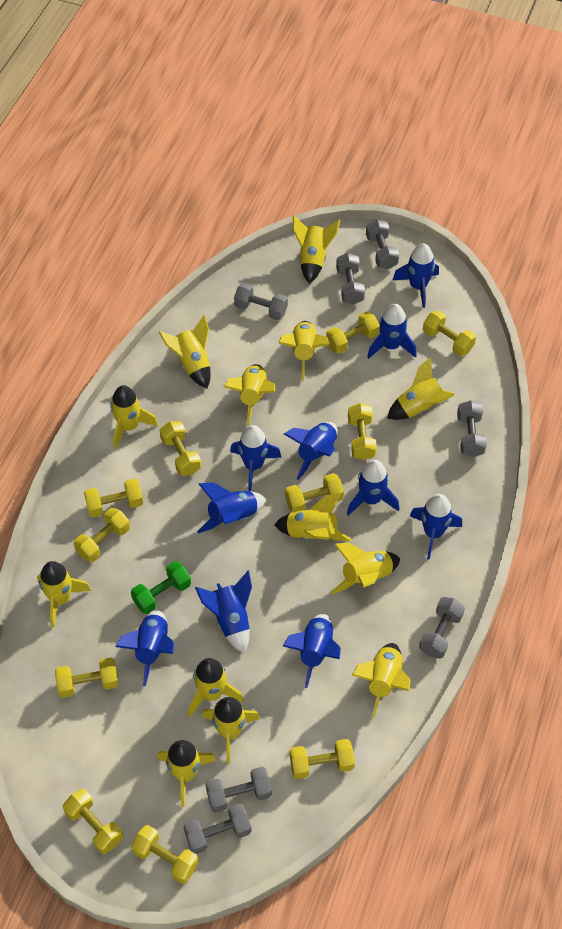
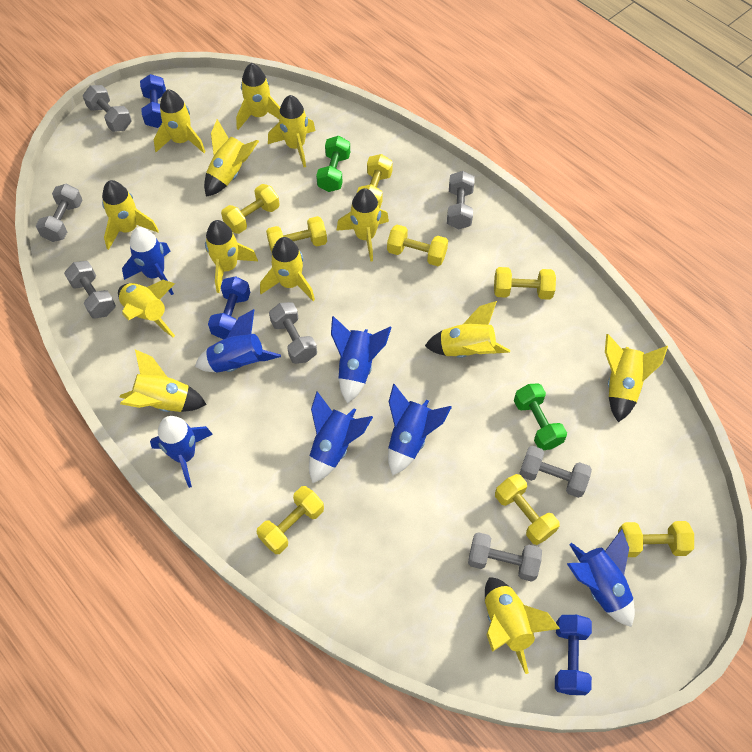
blue dumbbell: 0 -> 3
blue rocket: 10 -> 7
green dumbbell: 1 -> 2
yellow dumbbell: 11 -> 8

